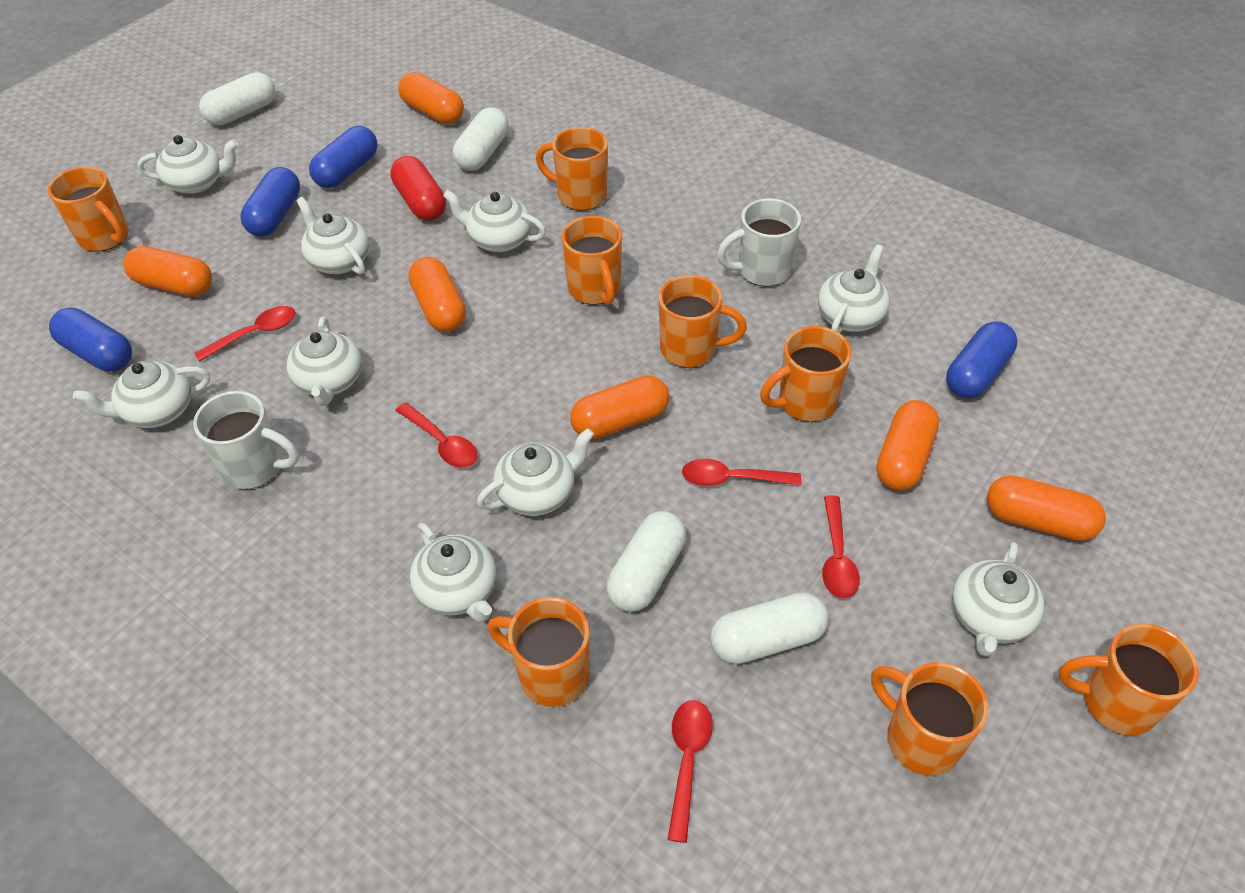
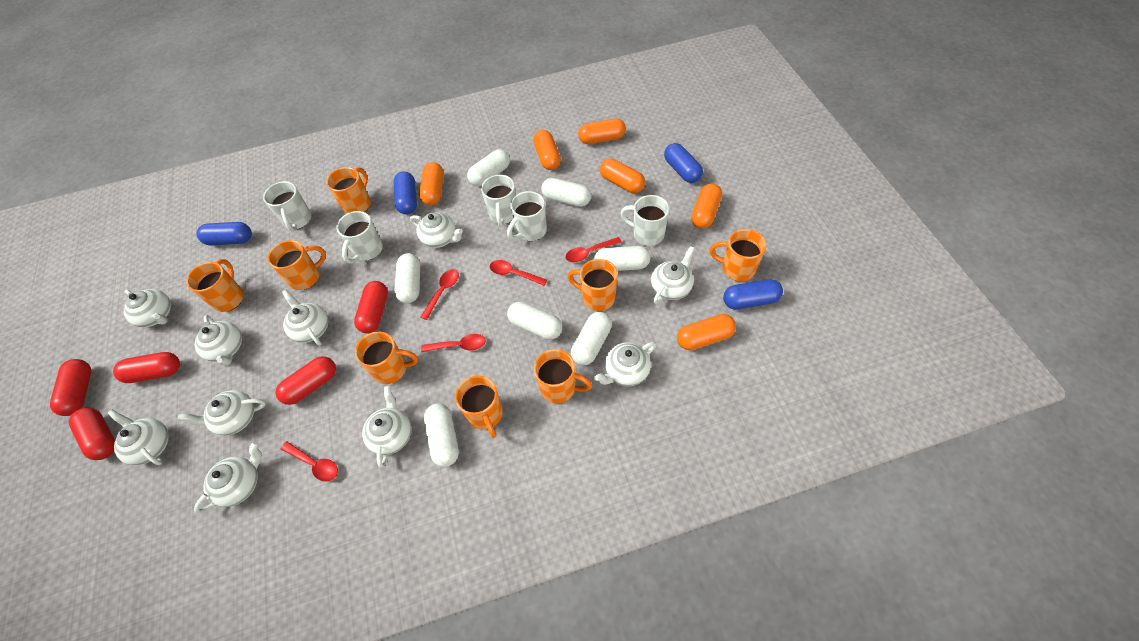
red capsule: 1 -> 5
white capsule: 4 -> 7
white mug: 2 -> 5
white teapot: 9 -> 10

